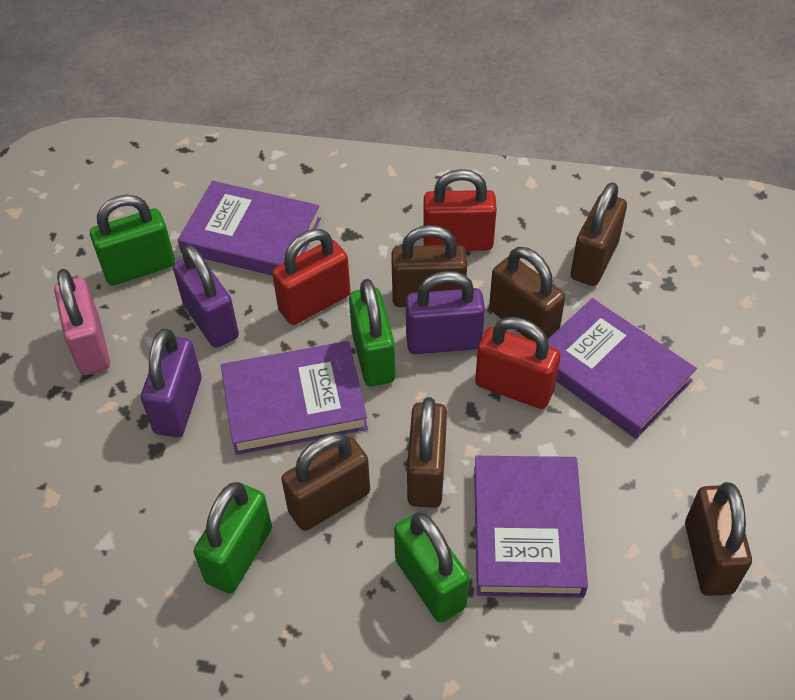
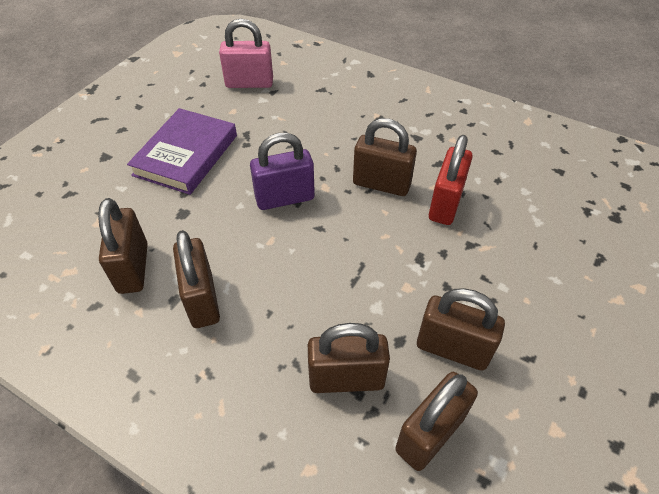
green padlock: 4 -> 0
purple book: 4 -> 1
purple padlock: 3 -> 1
red padlock: 3 -> 1

